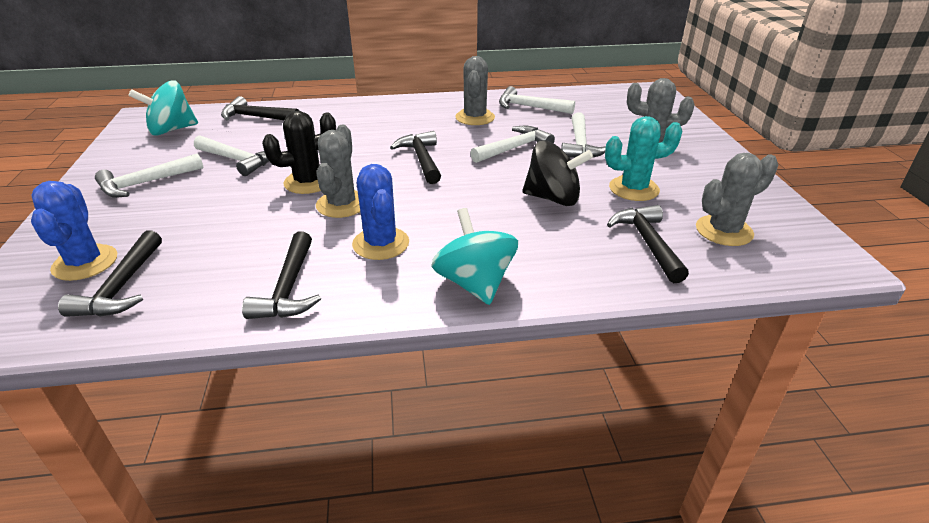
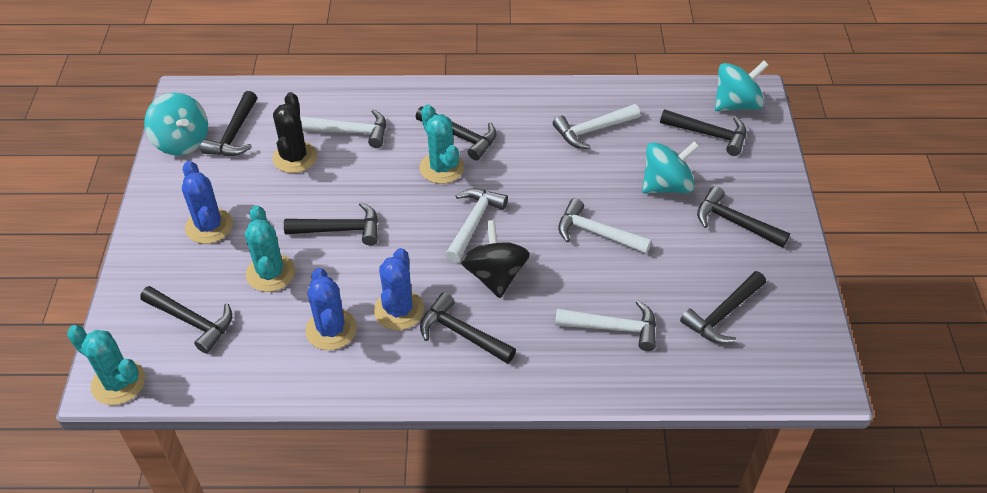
black hammer: 5 -> 8
blue cactus: 2 -> 3
grey cactus: 4 -> 0
turquoise cactus: 1 -> 3
turquoise spinning top: 2 -> 3

